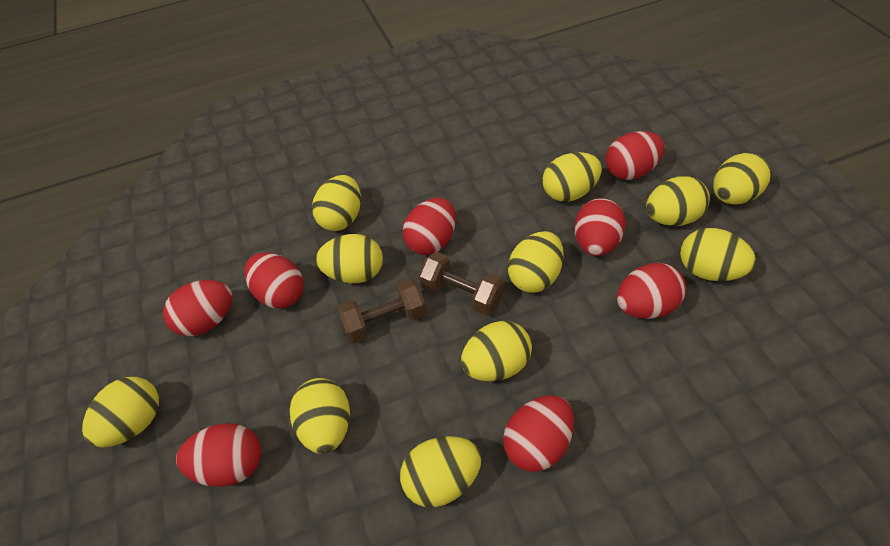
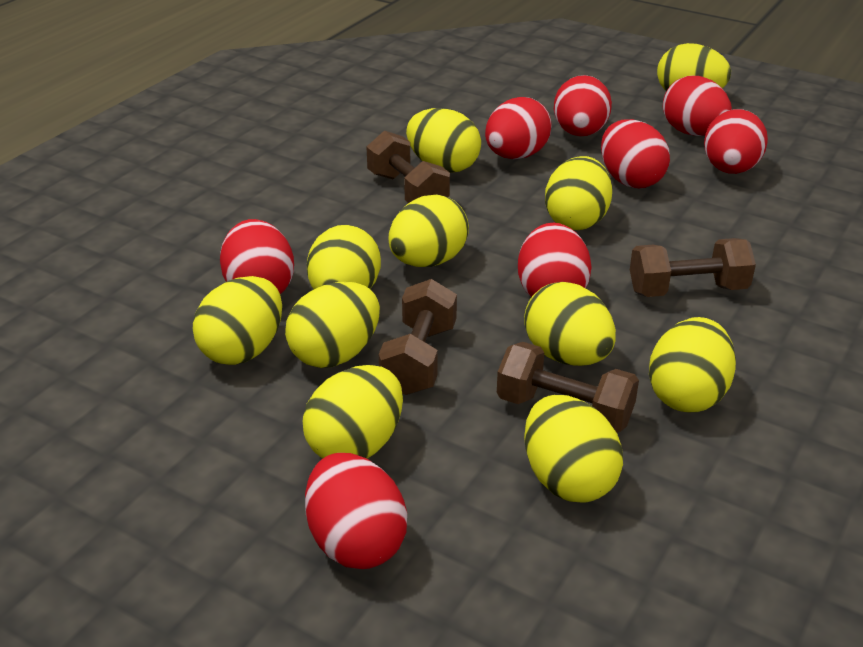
brown dumbbell: 2 -> 4

